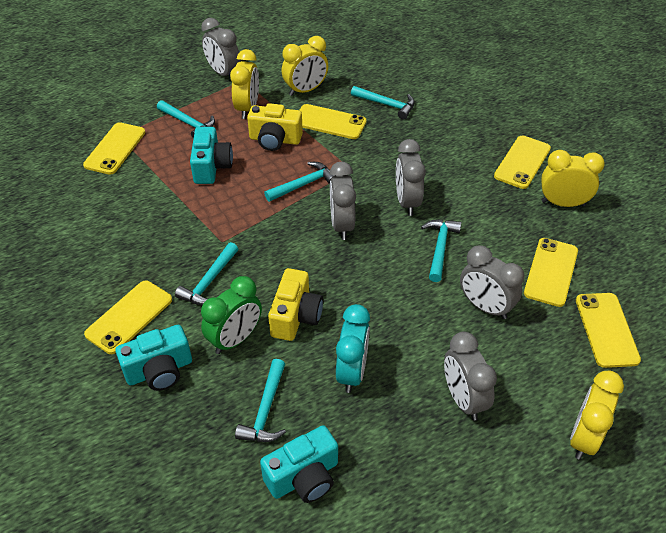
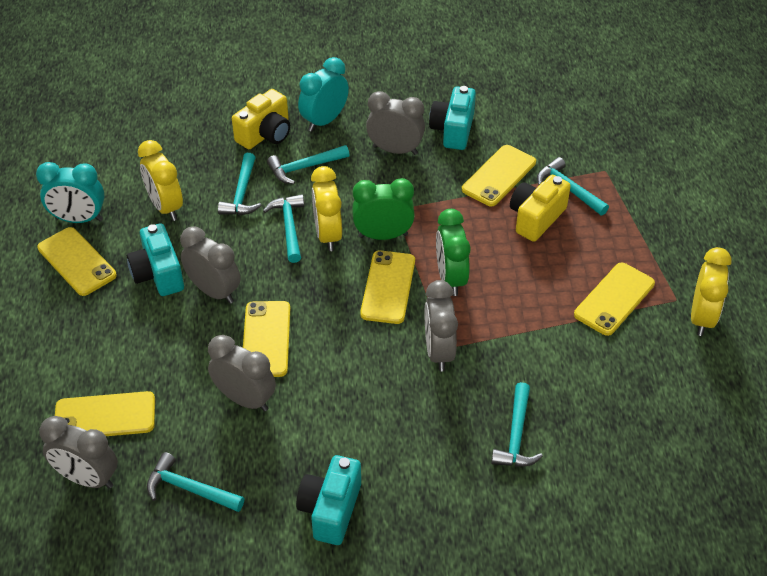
green clock: 1 -> 2
turquoise clock: 1 -> 2
yellow clock: 4 -> 3

